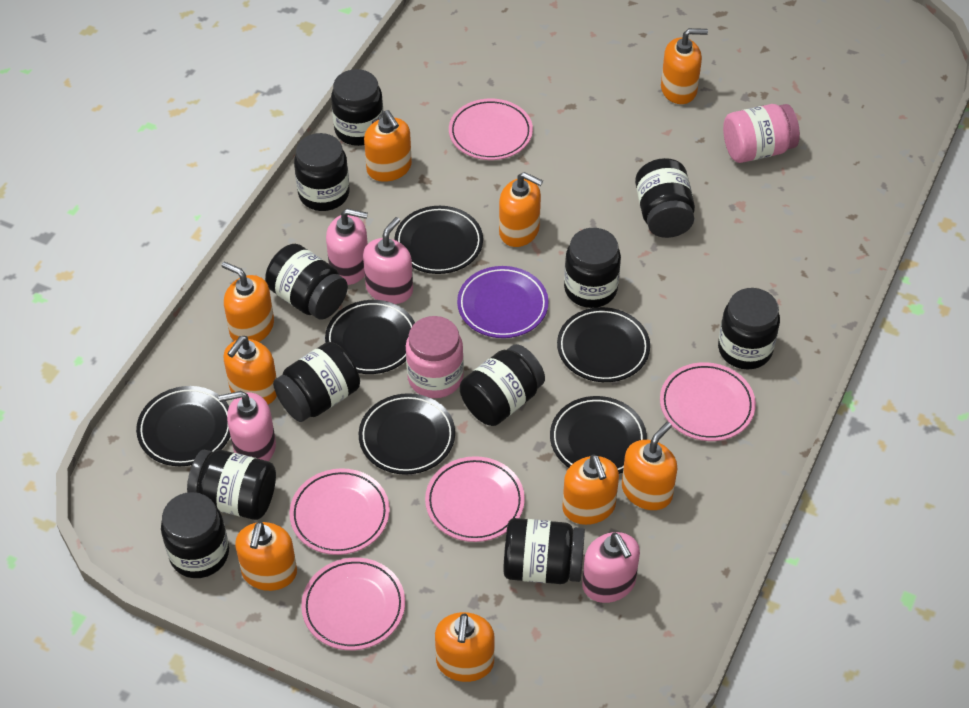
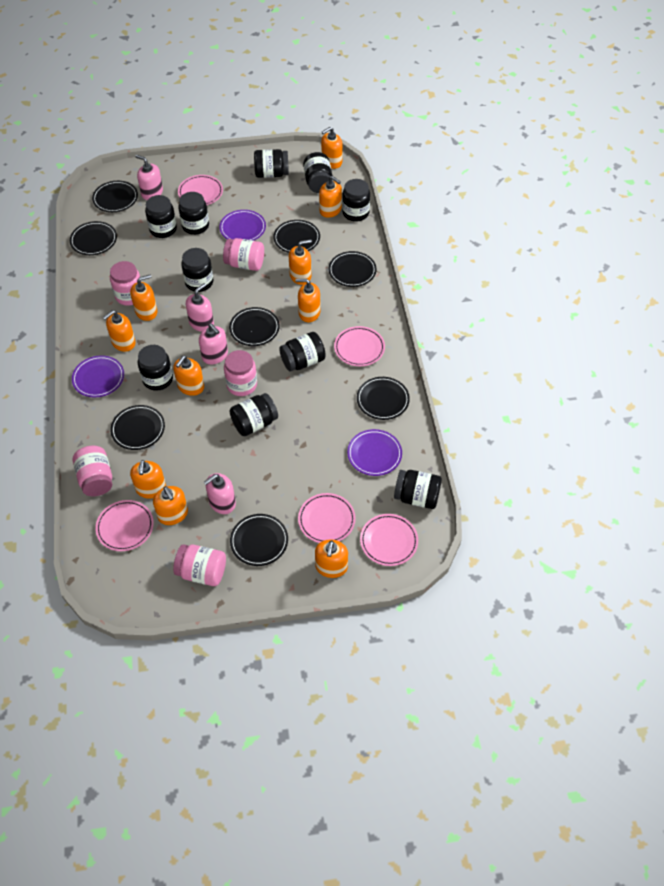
black jar: 11 -> 10
black plate: 6 -> 8
orange soap dispenser: 9 -> 10
pink jar: 2 -> 5
purple plate: 1 -> 3

